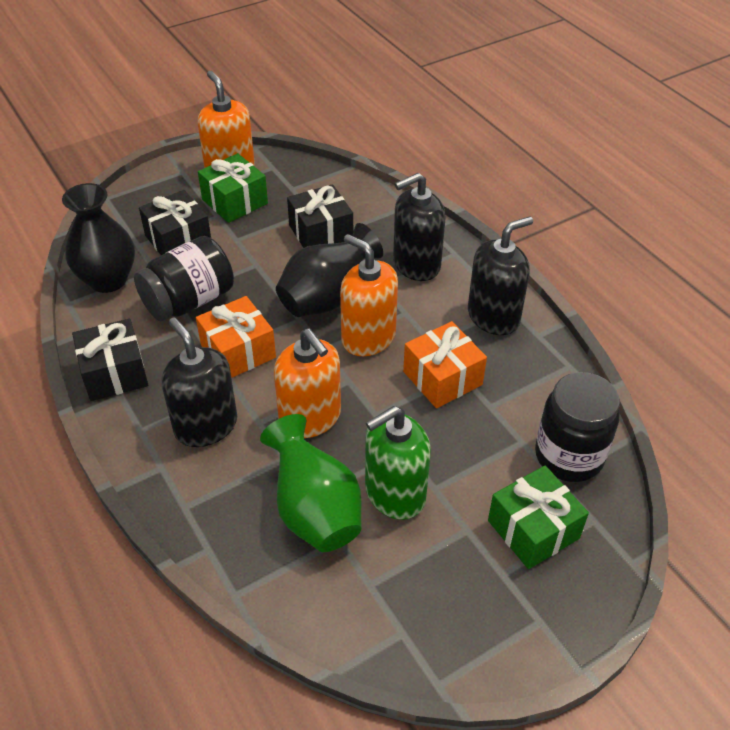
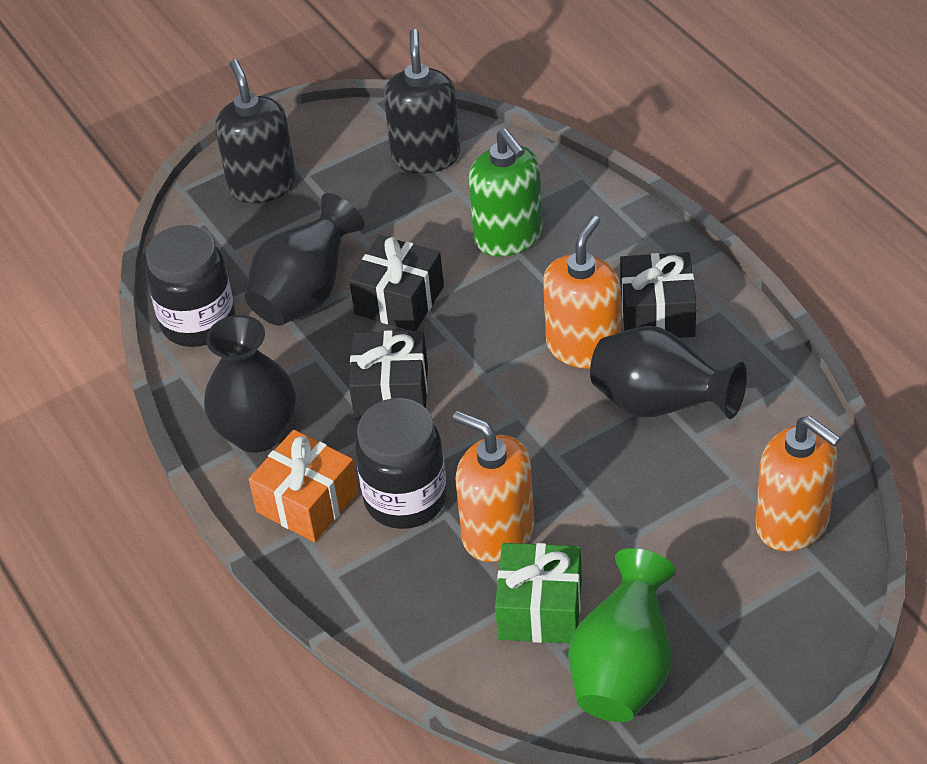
black soap dispenser: 3 -> 2
black vase: 2 -> 3
green gift: 2 -> 1
orange gift: 2 -> 1

